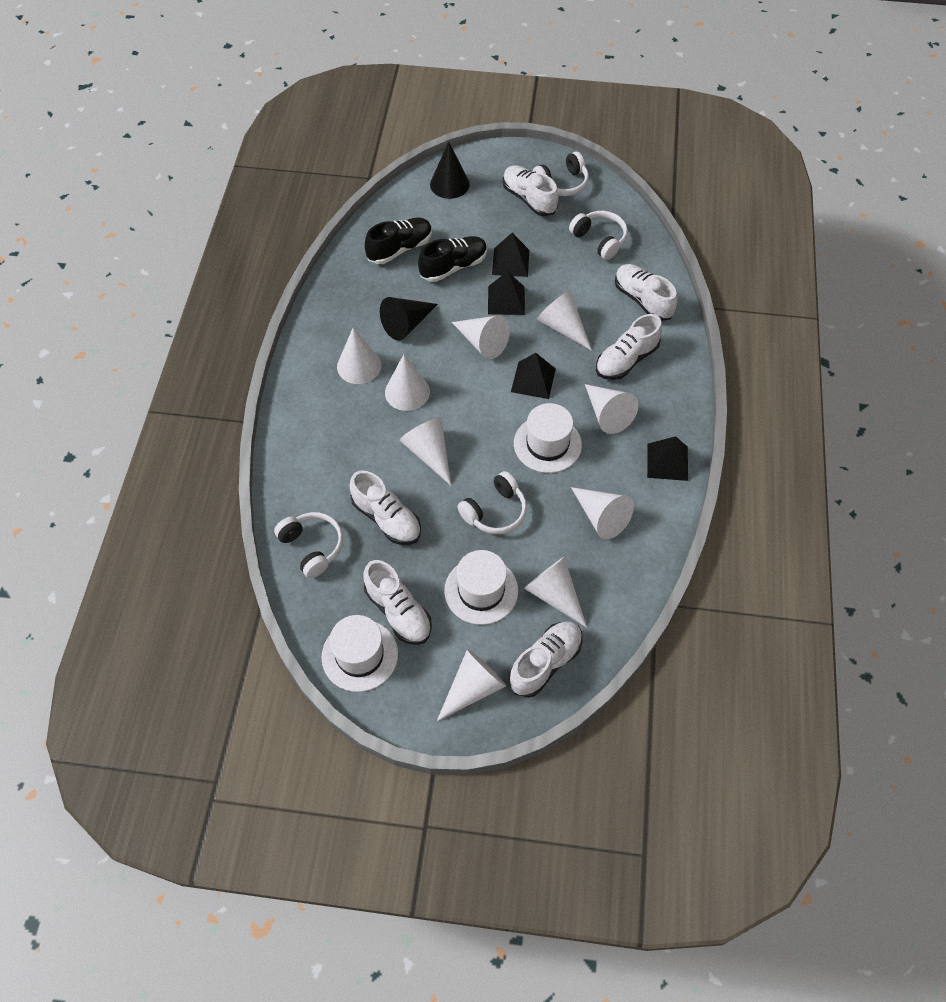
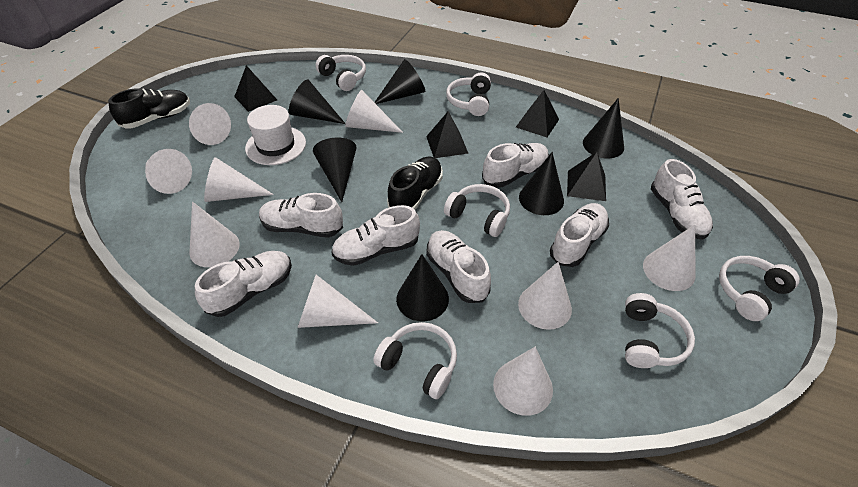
black cone: 2 -> 6
white hat: 3 -> 1
white headphones: 4 -> 6
white shoe: 6 -> 7

